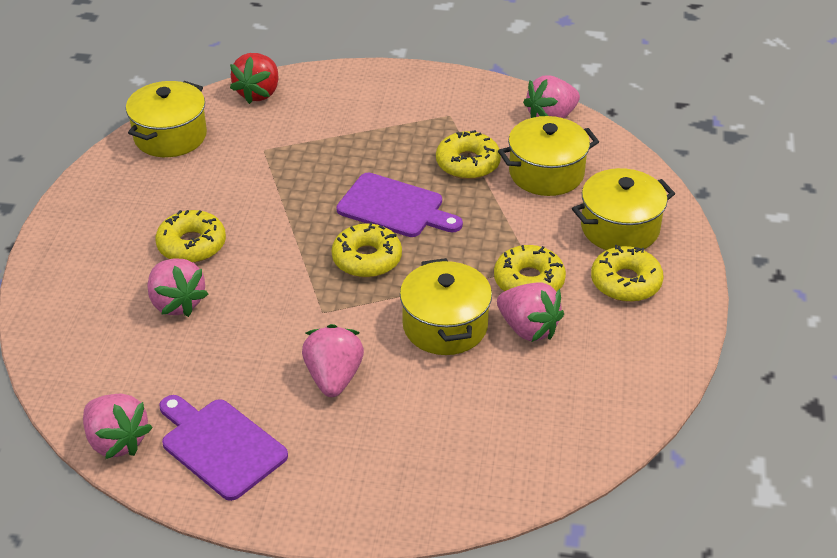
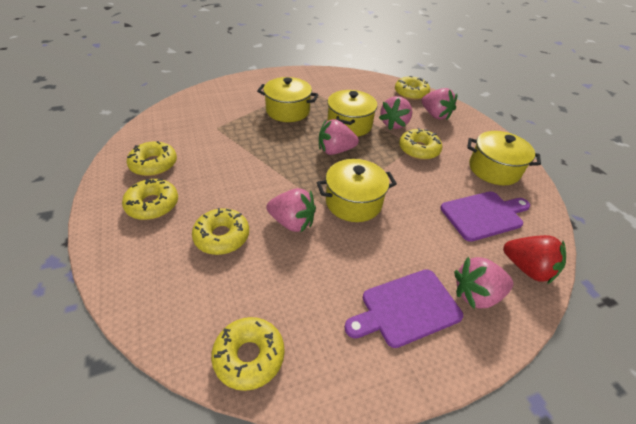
yellow donut: 5 -> 6

